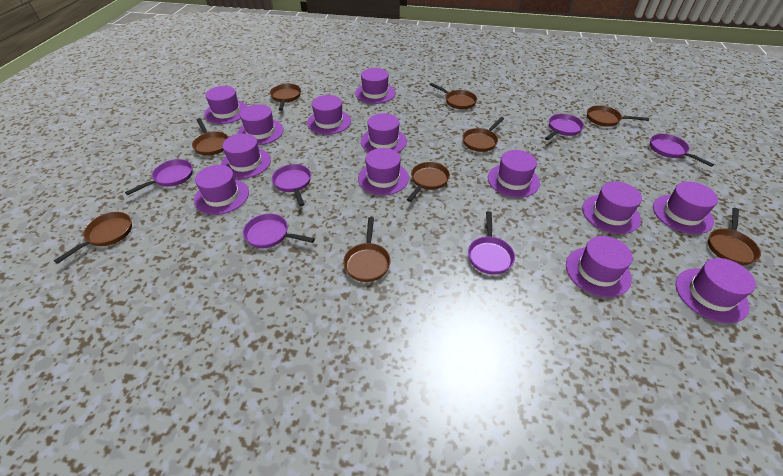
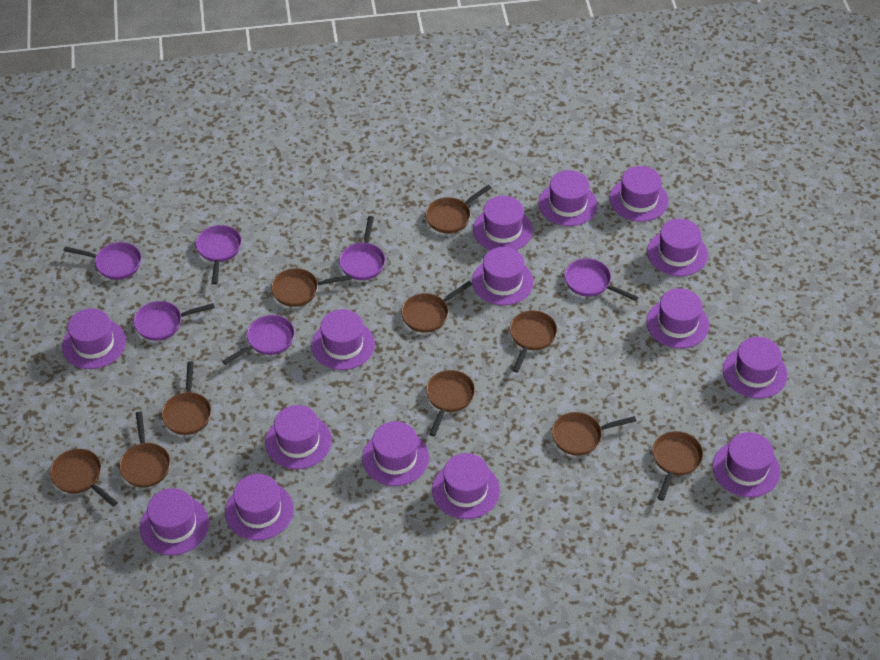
brown pan: 9 -> 10
purple hat: 13 -> 15

